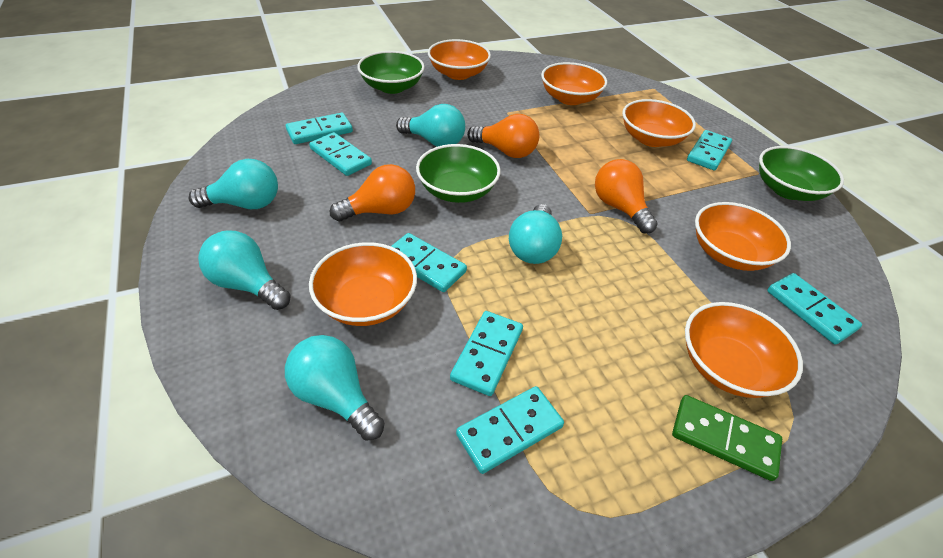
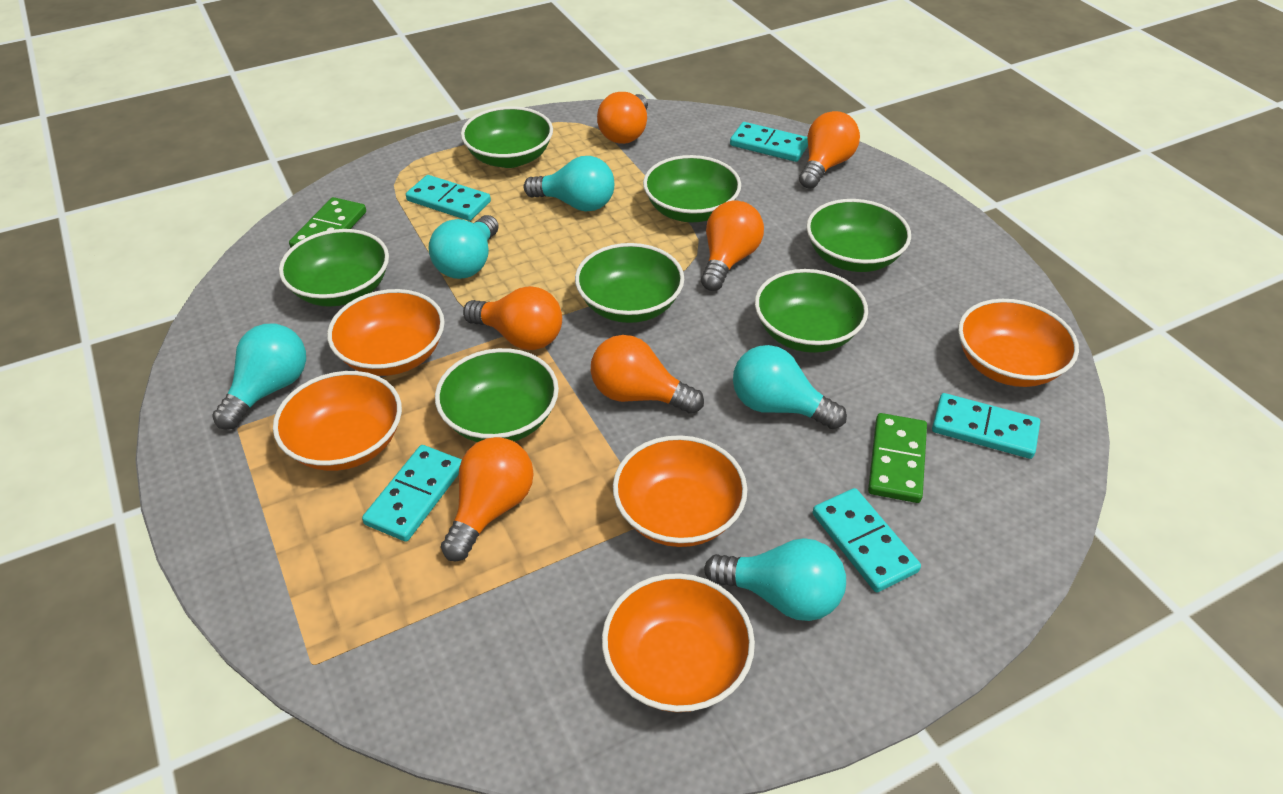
green bowl: 3 -> 7
green domino: 1 -> 2
orange bowl: 6 -> 5
orange light bulb: 3 -> 6
turquoise domino: 7 -> 5

